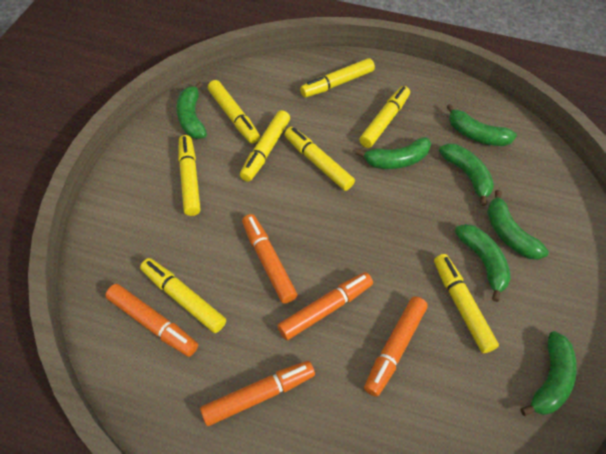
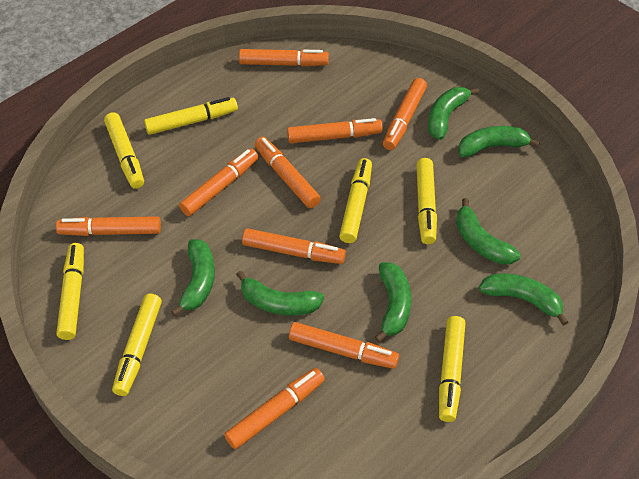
orange marker: 5 -> 9
yellow marker: 8 -> 7

